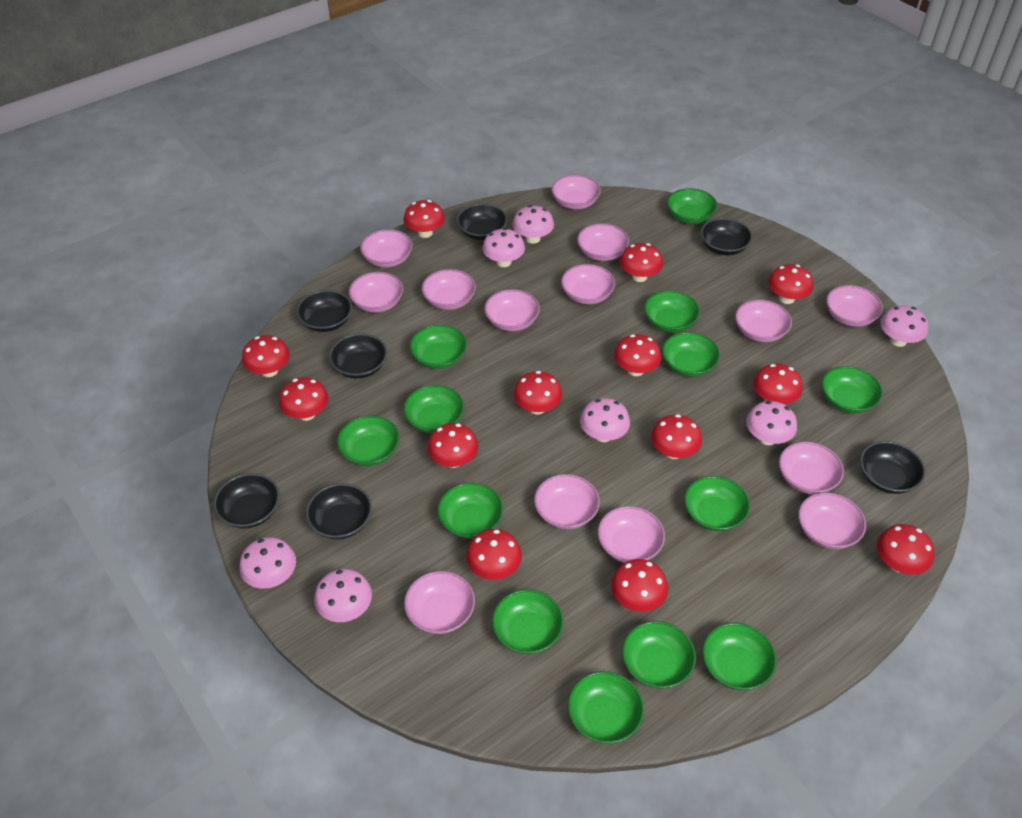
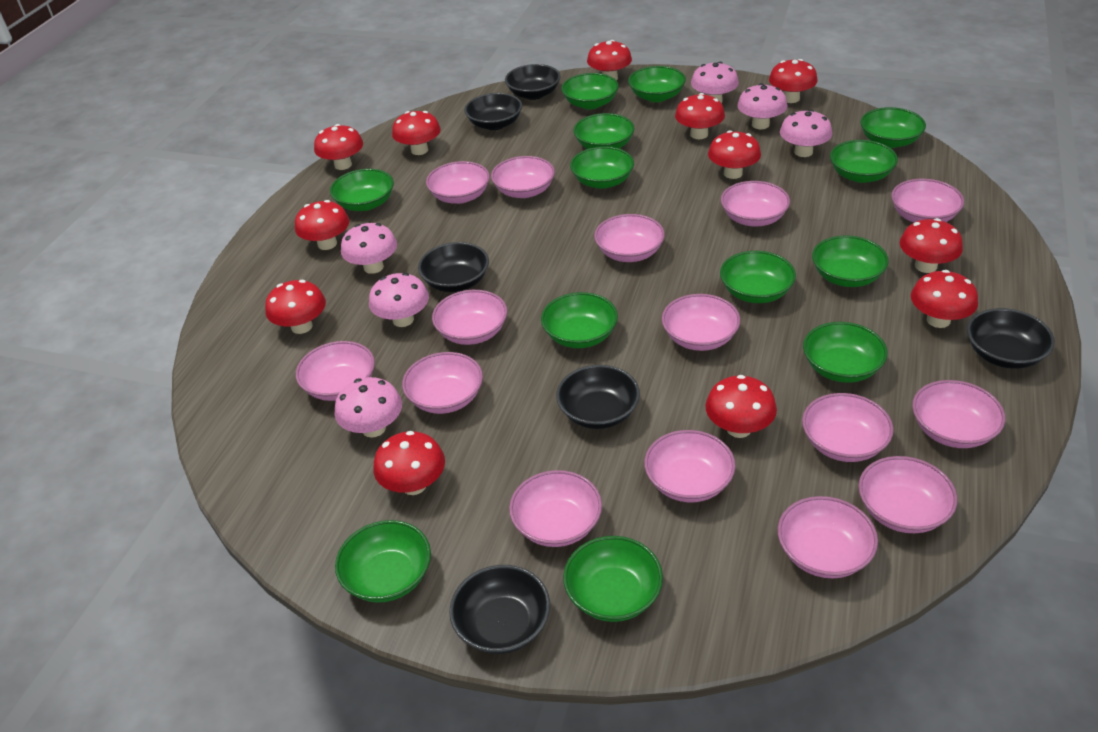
black bowl: 7 -> 6
pink bowl: 14 -> 15
pink mushroom: 7 -> 6
red mushroom: 13 -> 12

